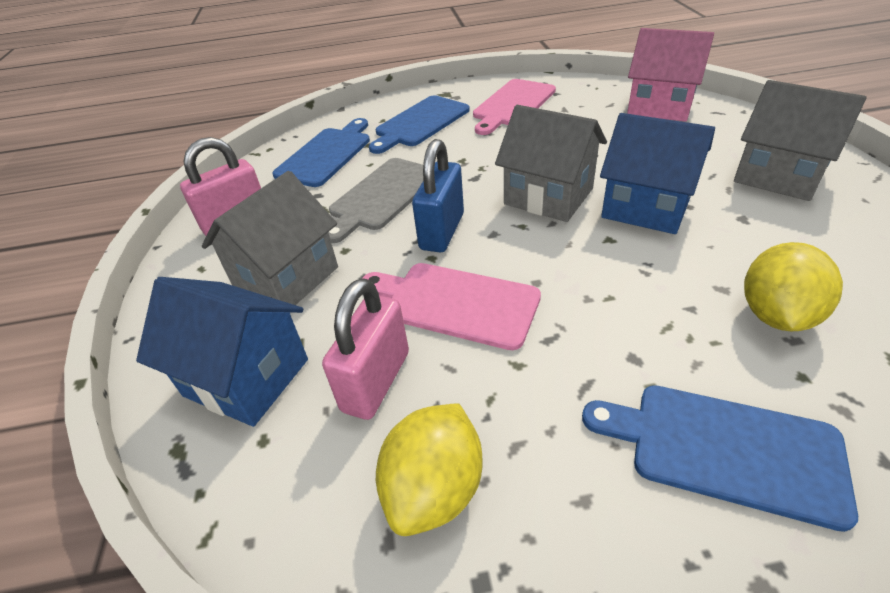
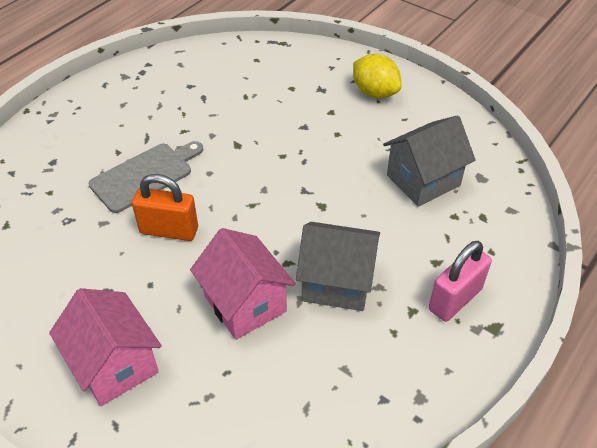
blue cutting board: 3 -> 0
blue house: 2 -> 0
blue padlock: 1 -> 0
grey house: 3 -> 2
orange padlock: 0 -> 1
pink cutting board: 2 -> 0
pink house: 1 -> 2
pink padlock: 2 -> 1
yellow lemon: 2 -> 1

